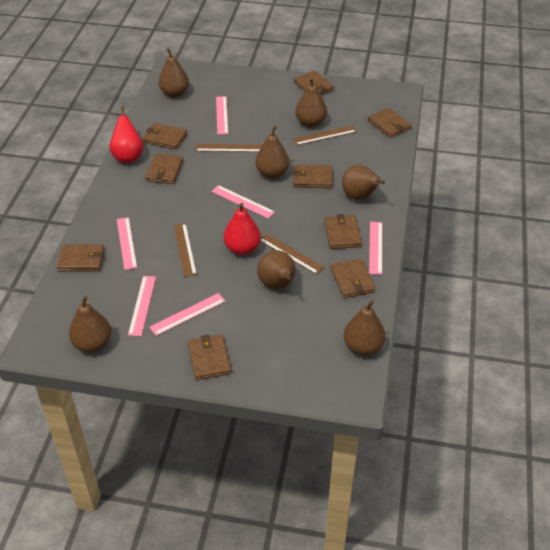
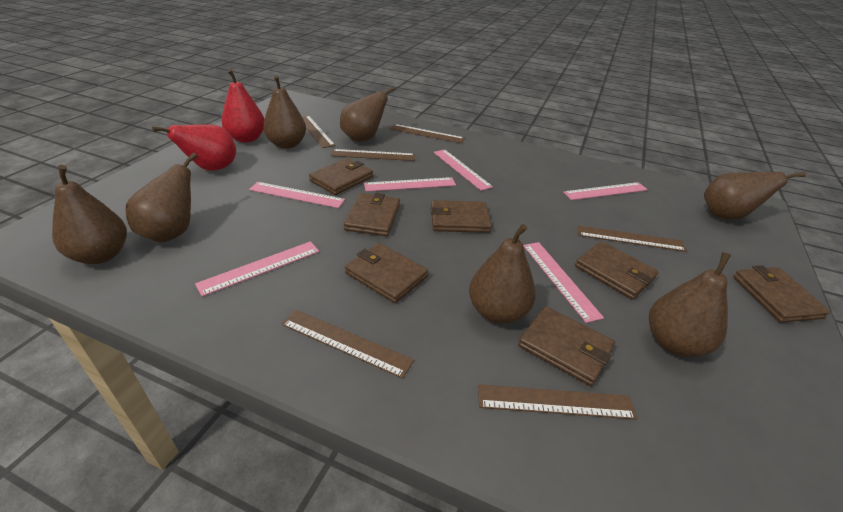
brown ruler: 4 -> 6
brown wallet: 9 -> 7

